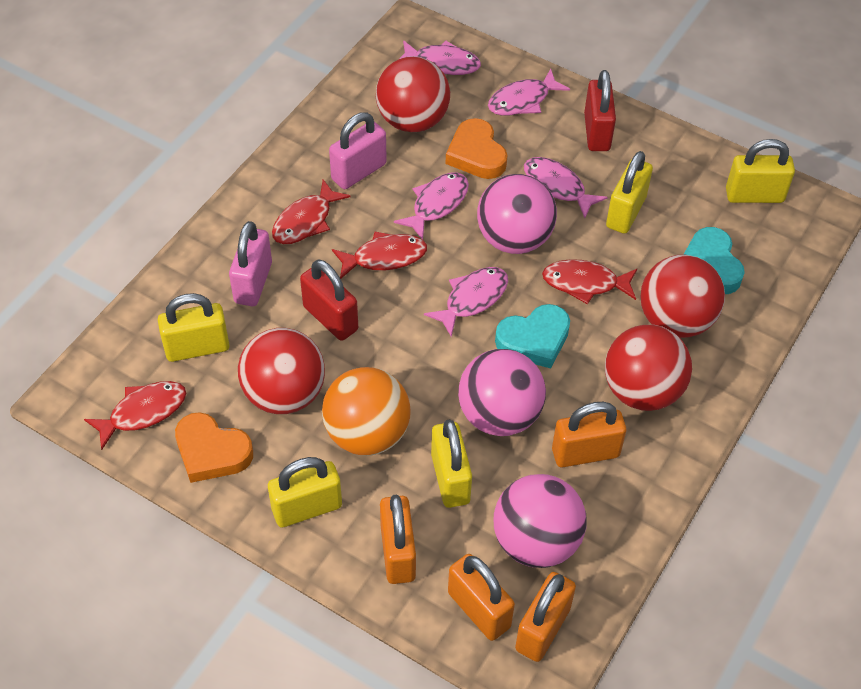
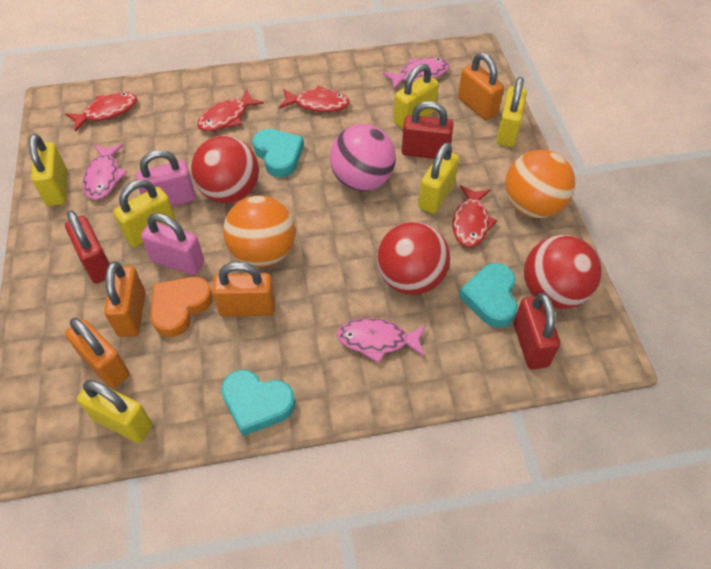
orange ball: 1 -> 2
orange heart: 2 -> 1
pink ball: 3 -> 1
pink fish: 5 -> 3
red ball: 4 -> 3
red padlock: 2 -> 3
turquoise heart: 2 -> 3
yellow padlock: 5 -> 6

